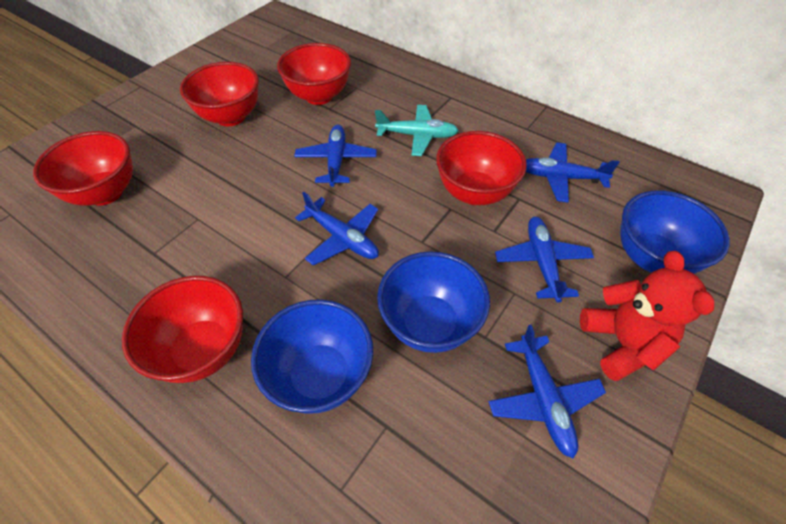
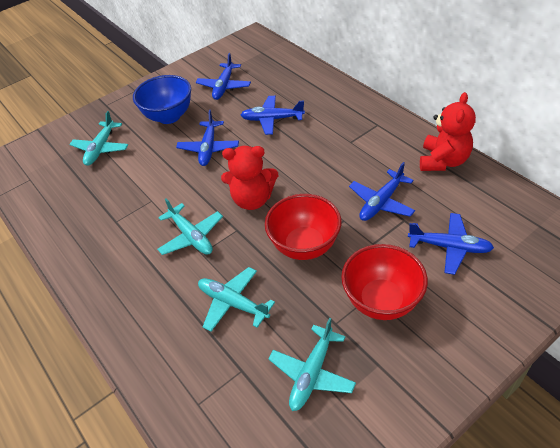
blue bowl: 3 -> 1
red bowl: 5 -> 2
red teddy bear: 1 -> 2
turquoise plane: 1 -> 4

